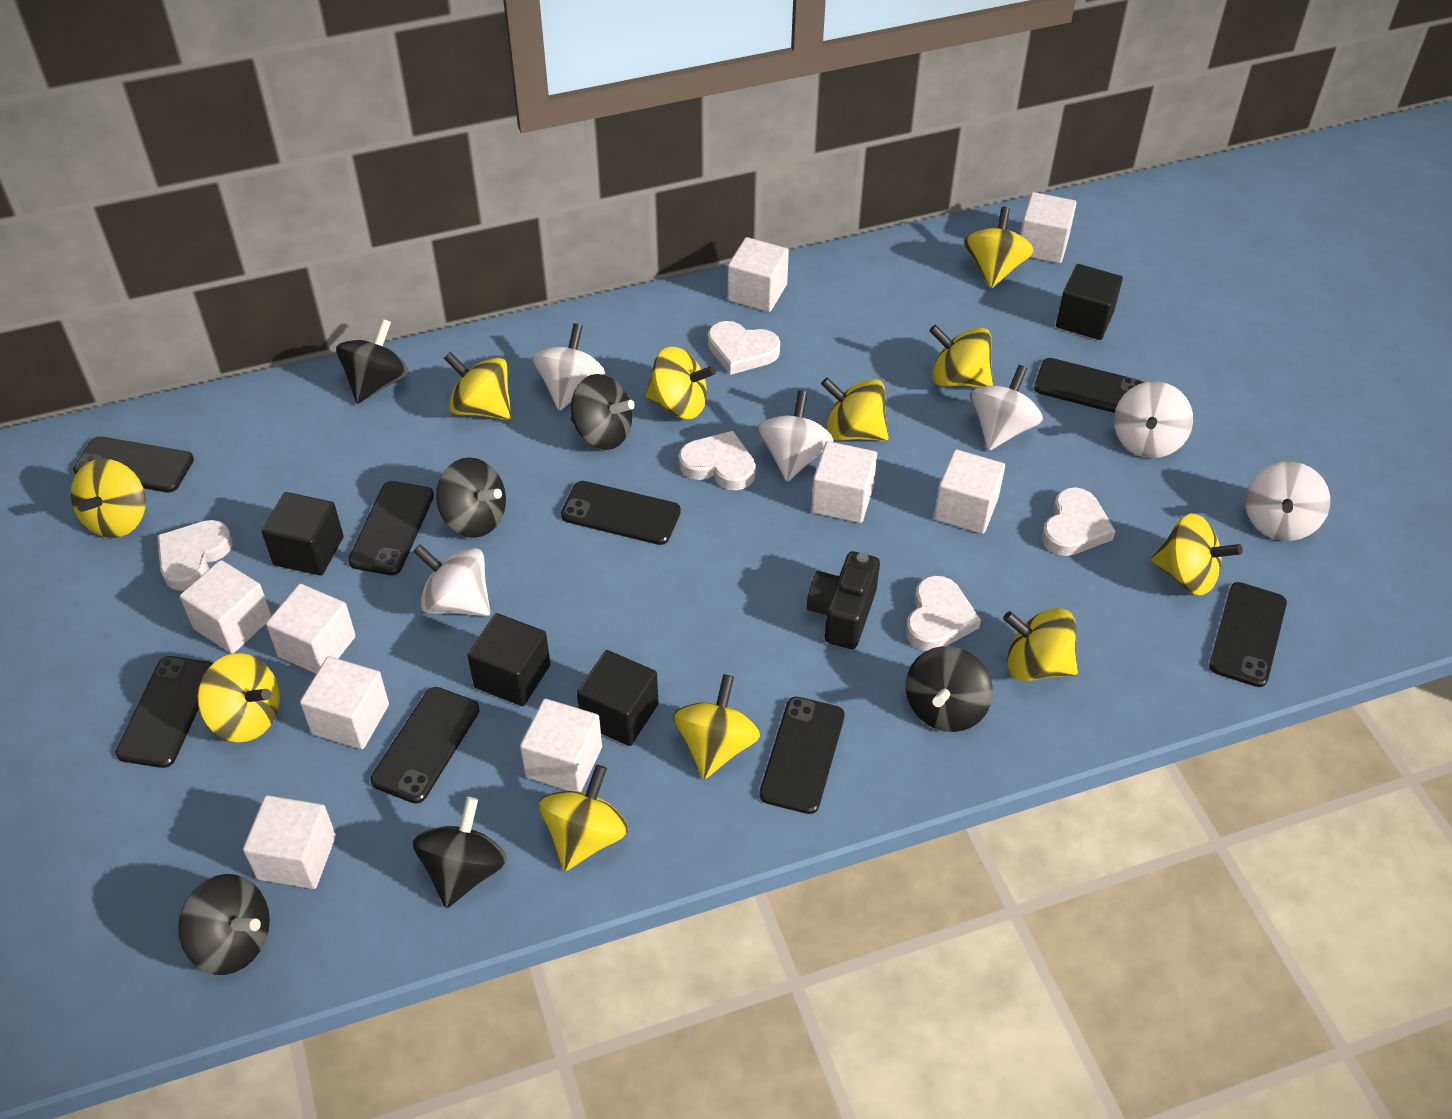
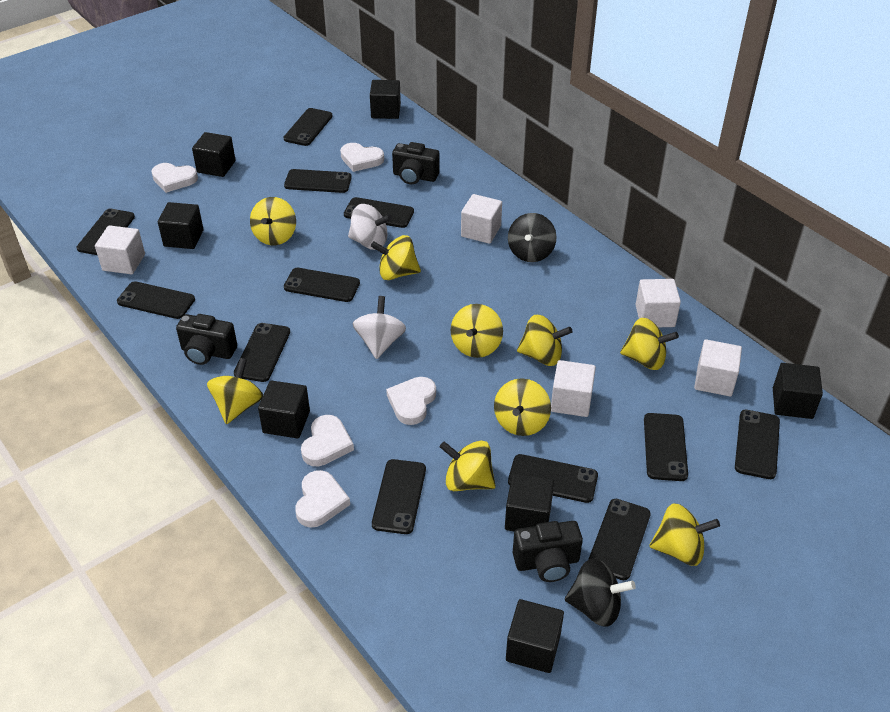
black camera: 1 -> 3
black cube: 4 -> 7
black phone: 8 -> 12
black spinning top: 6 -> 2
white cube: 9 -> 5
white spinning top: 6 -> 2
yellow spinning top: 11 -> 9

